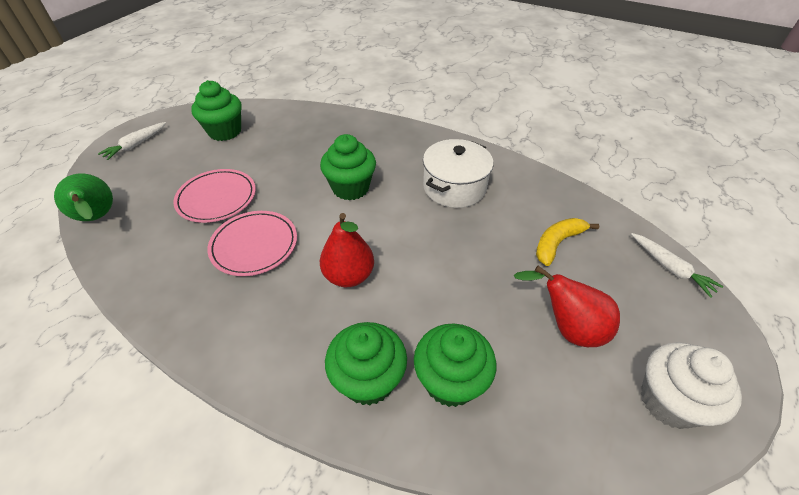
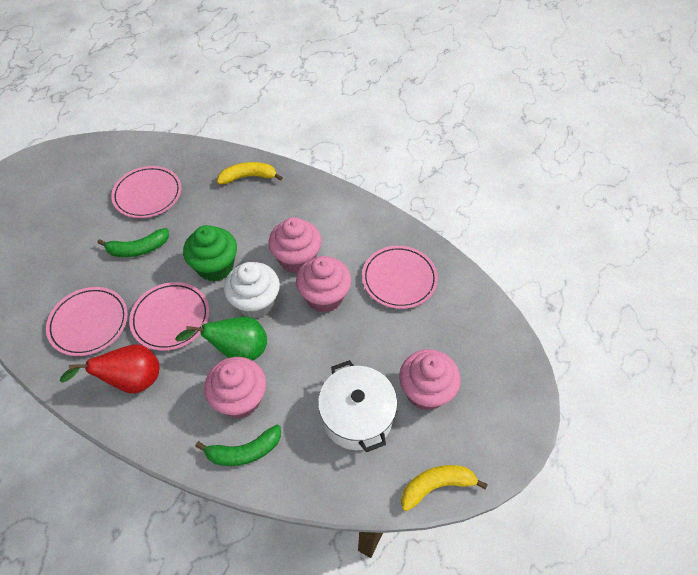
green banana: 0 -> 2
green cupcake: 4 -> 1
pink cupcake: 0 -> 4
pink plate: 2 -> 4
red pear: 2 -> 1
white carrot: 2 -> 0
yellow banana: 1 -> 2

